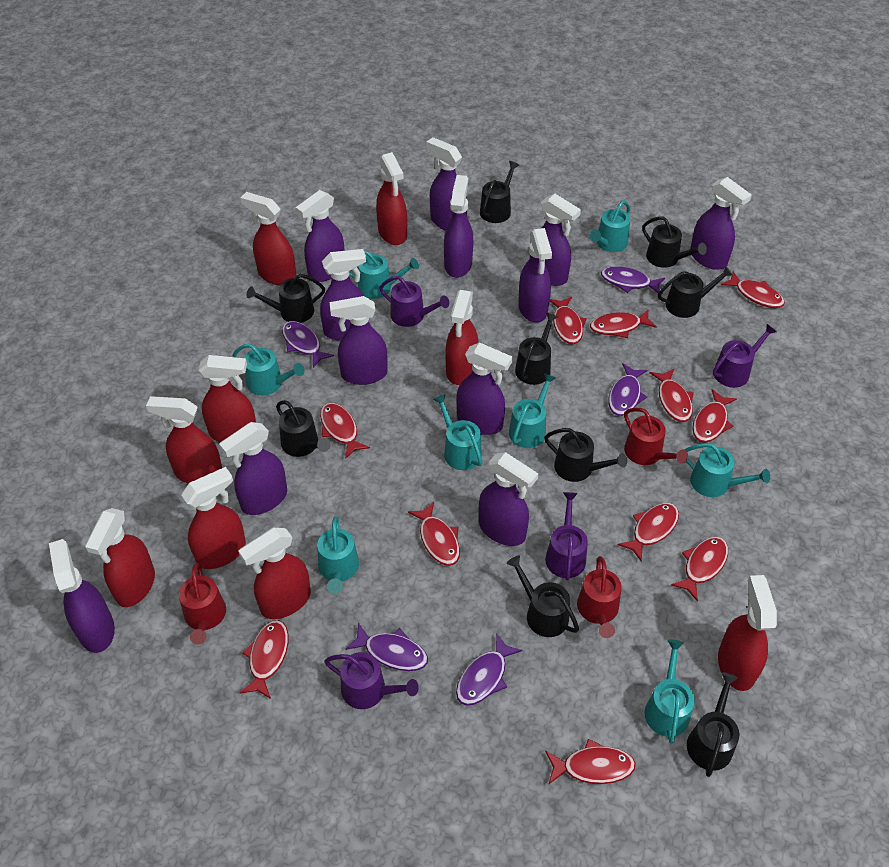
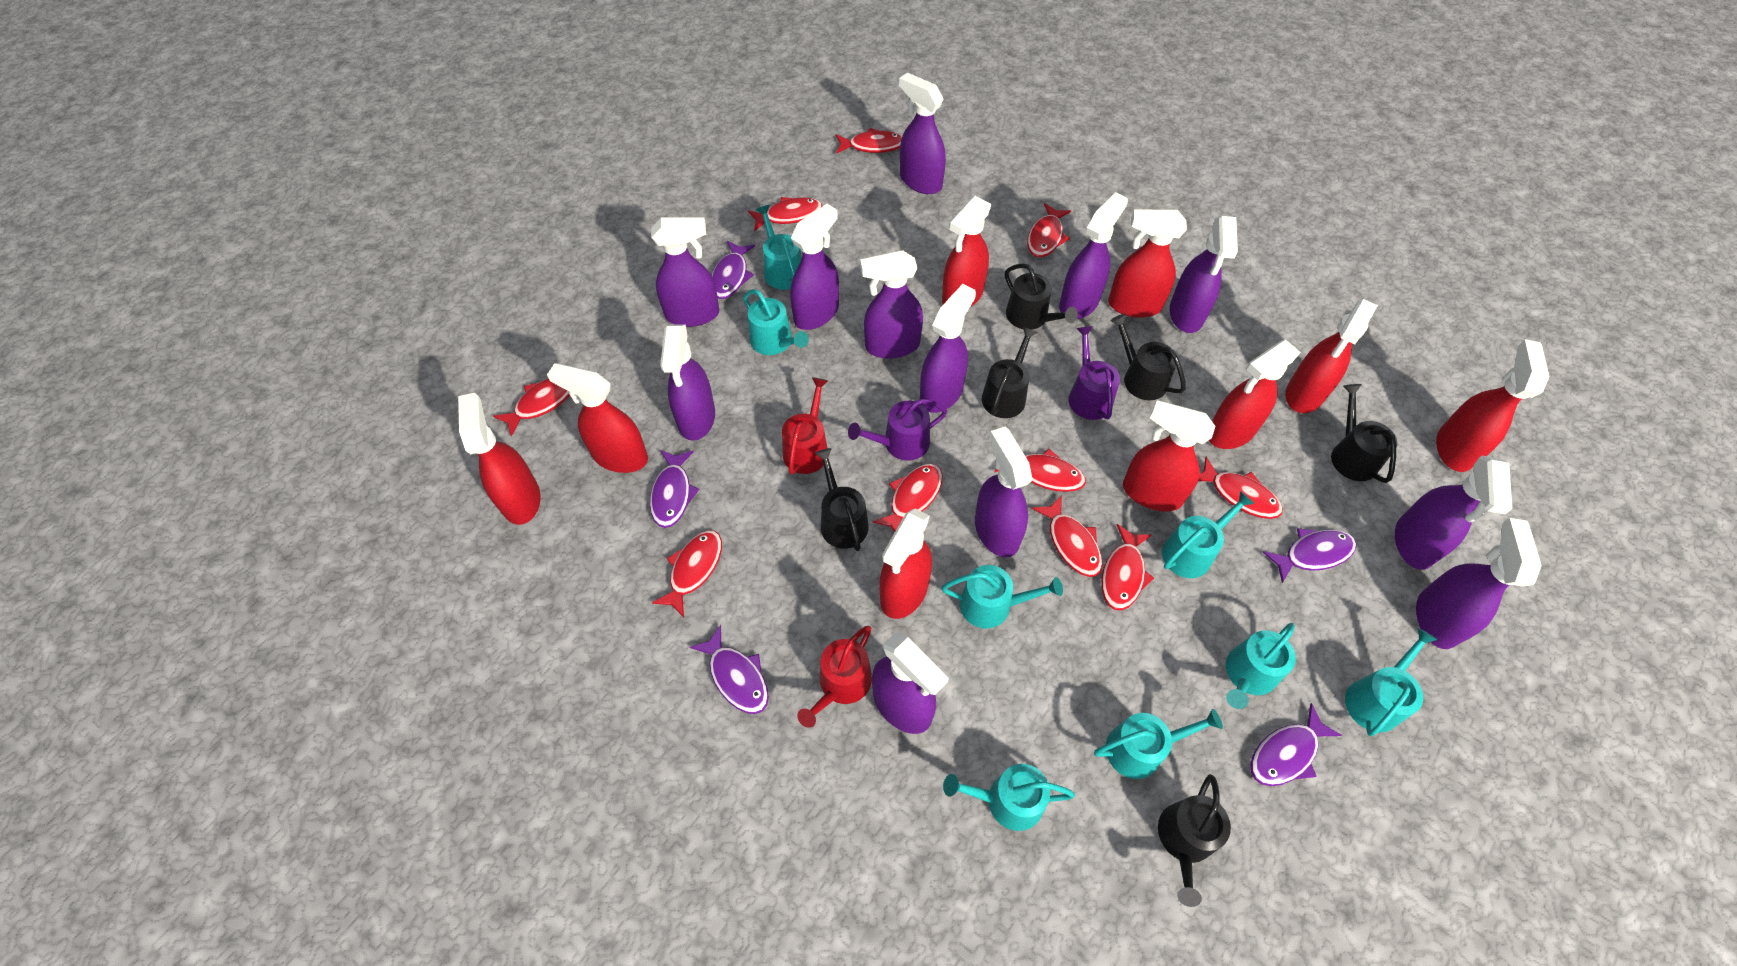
black watering can: 9 -> 6
purple watering can: 4 -> 2
red fish: 11 -> 10
red watering can: 3 -> 2

